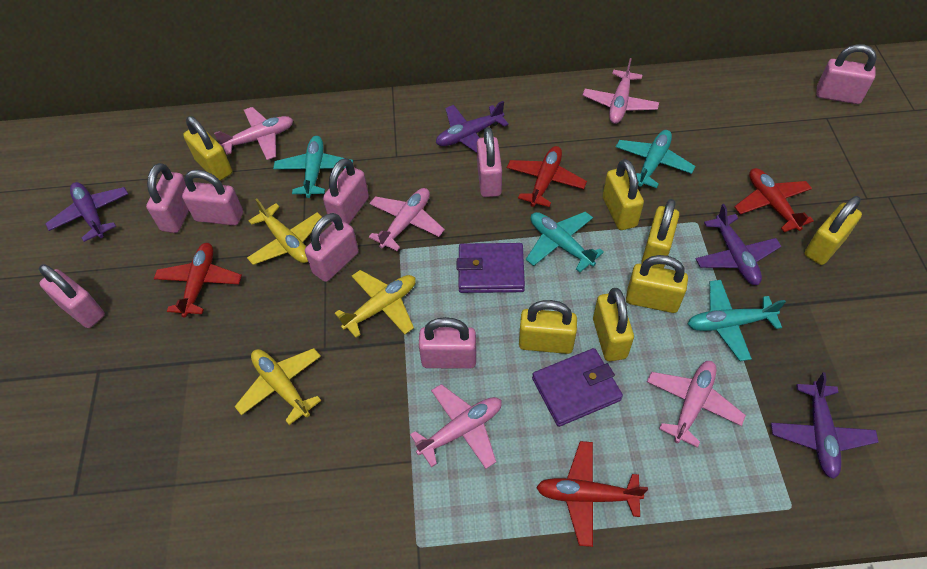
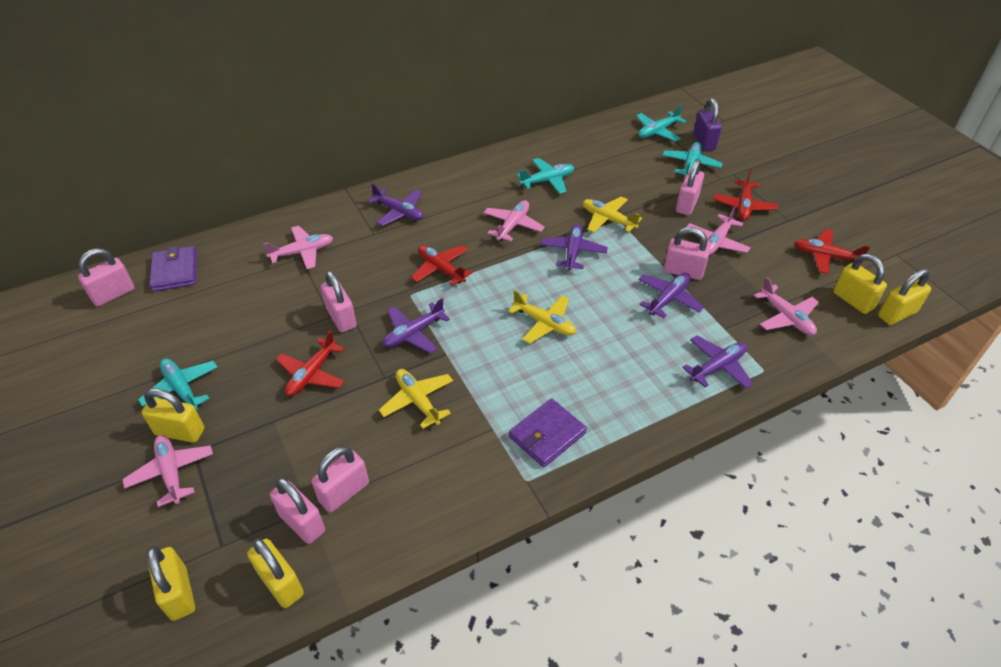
pink padlock: 8 -> 6
purple padlock: 0 -> 1
purple plane: 4 -> 5
yellow padlock: 7 -> 5

